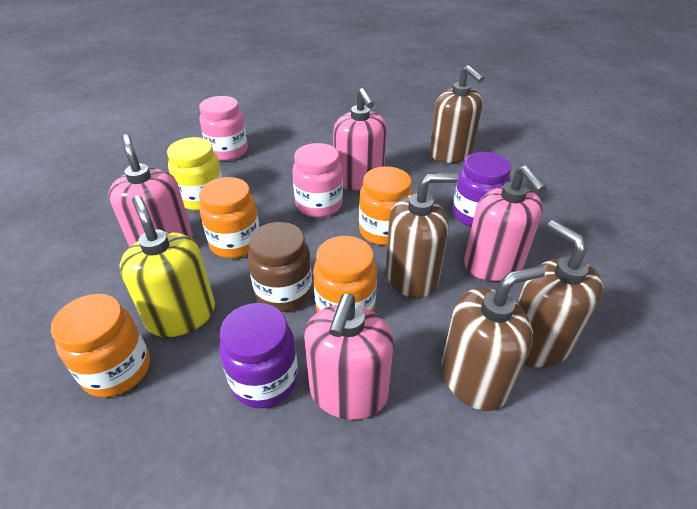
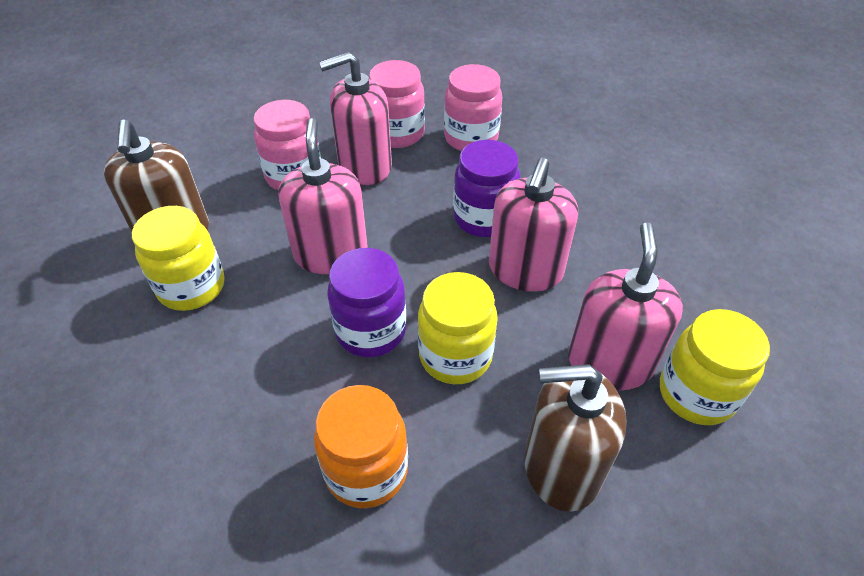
brown jar: 1 -> 0
brown soap dispenser: 4 -> 2
orange jar: 4 -> 1
pink jar: 2 -> 3
yellow jar: 1 -> 3
yellow soap dispenser: 1 -> 0

